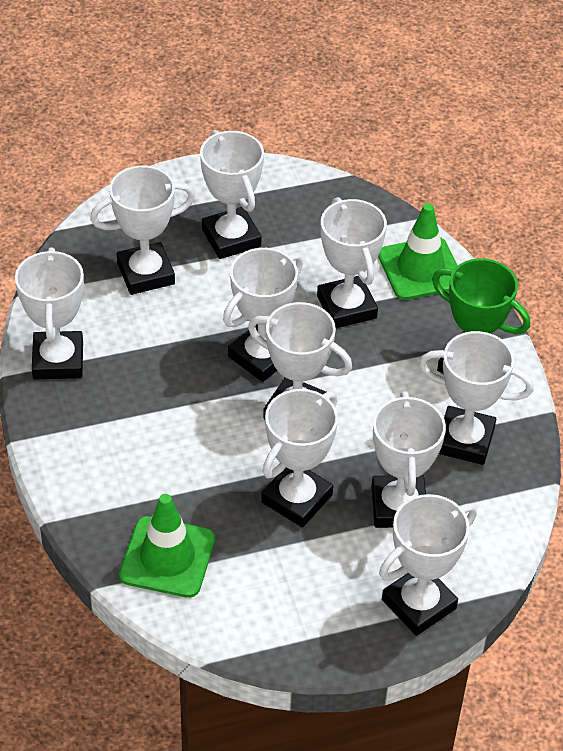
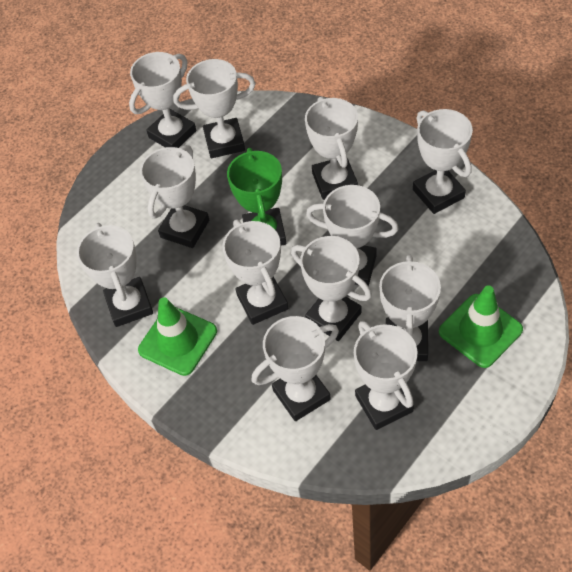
white trophy: 10 -> 12

